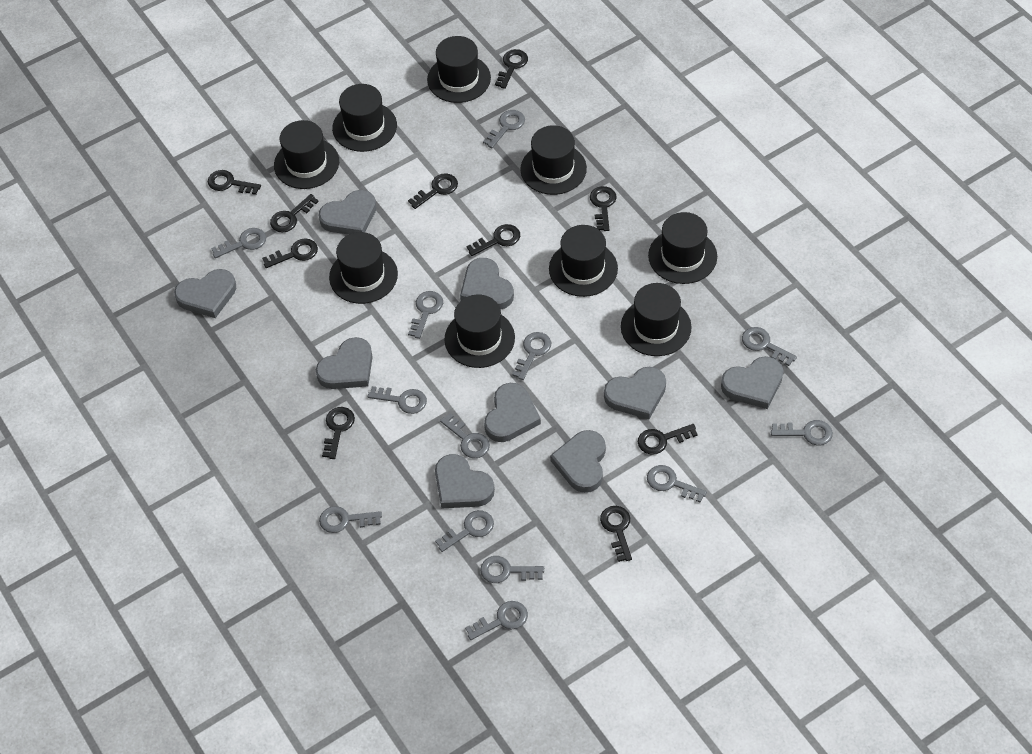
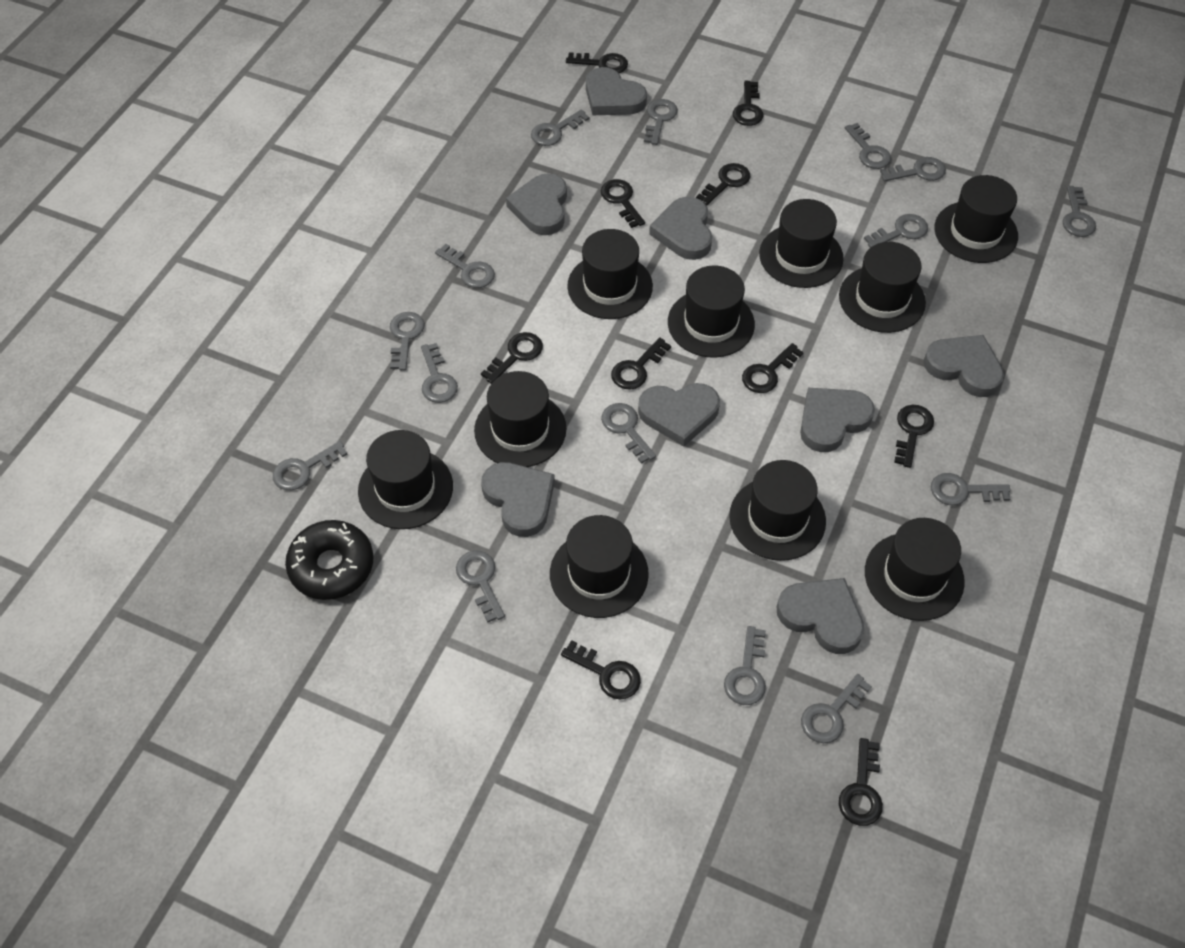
black donut: 0 -> 1
black hat: 9 -> 10
grey heart: 9 -> 8
grey key: 13 -> 15

